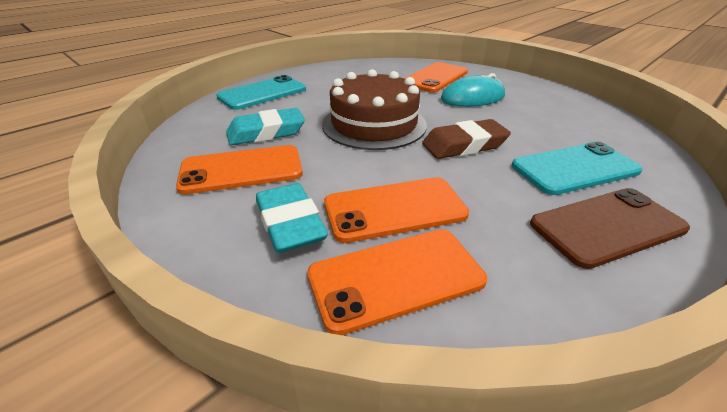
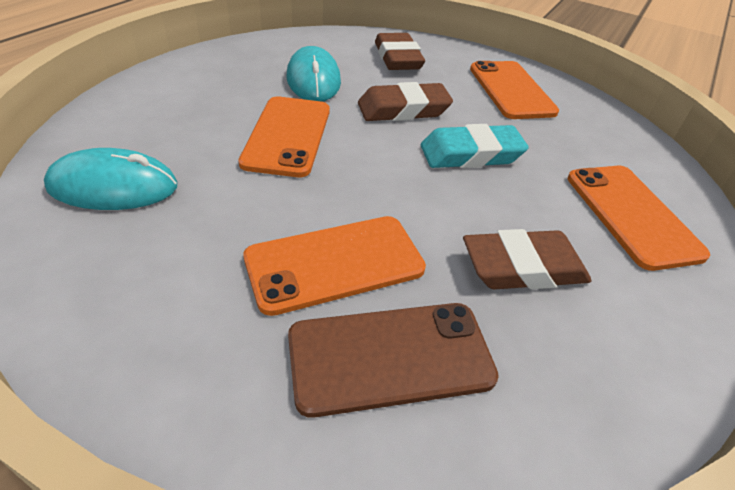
brown cake: 1 -> 0
brown eraser: 1 -> 3
turquoise eraser: 2 -> 1
turquoise mouse: 1 -> 2
turquoise phone: 2 -> 0

